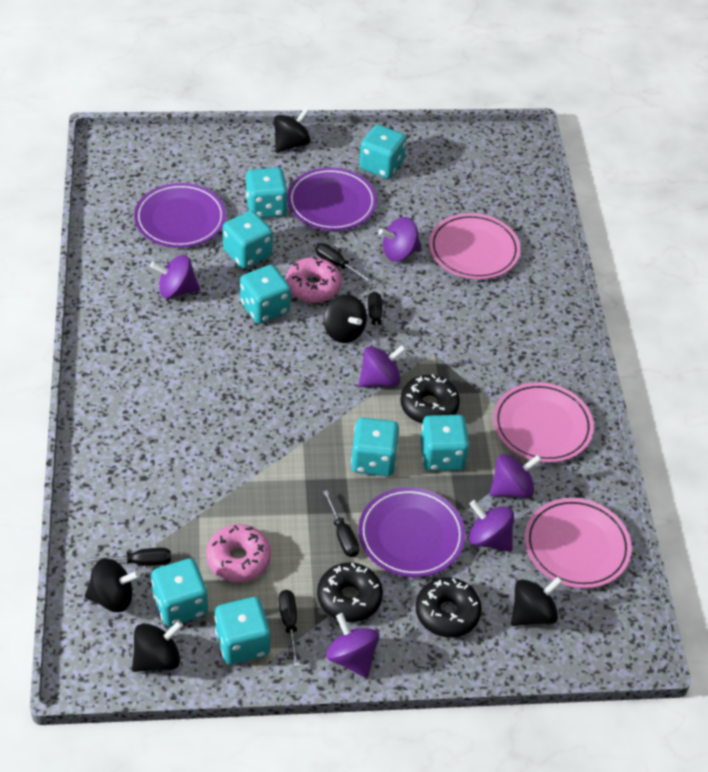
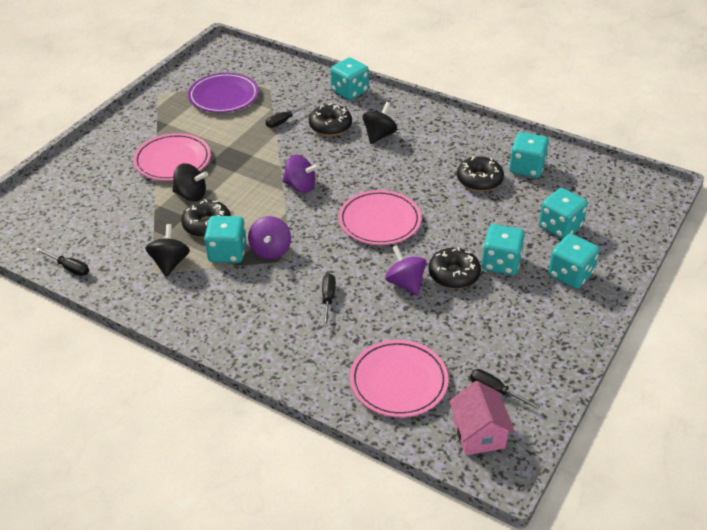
black donut: 3 -> 4
black screwdriver: 5 -> 4
black spinning top: 5 -> 3
pink donut: 2 -> 0
pink house: 0 -> 1
purple plate: 3 -> 1
purple spinning top: 6 -> 3
turquoise dice: 8 -> 6

